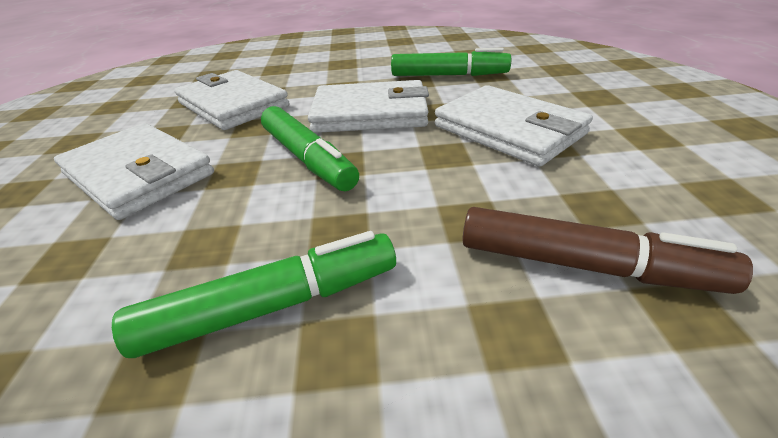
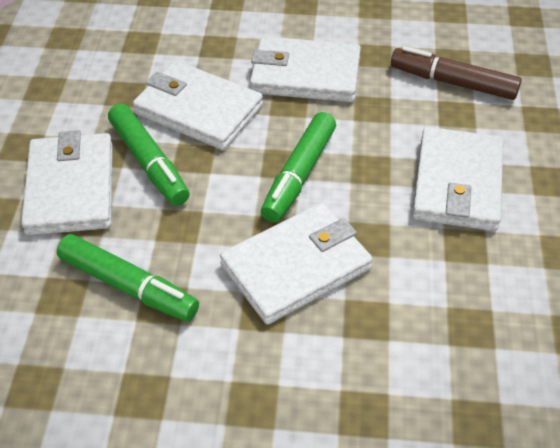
white wallet: 4 -> 5

